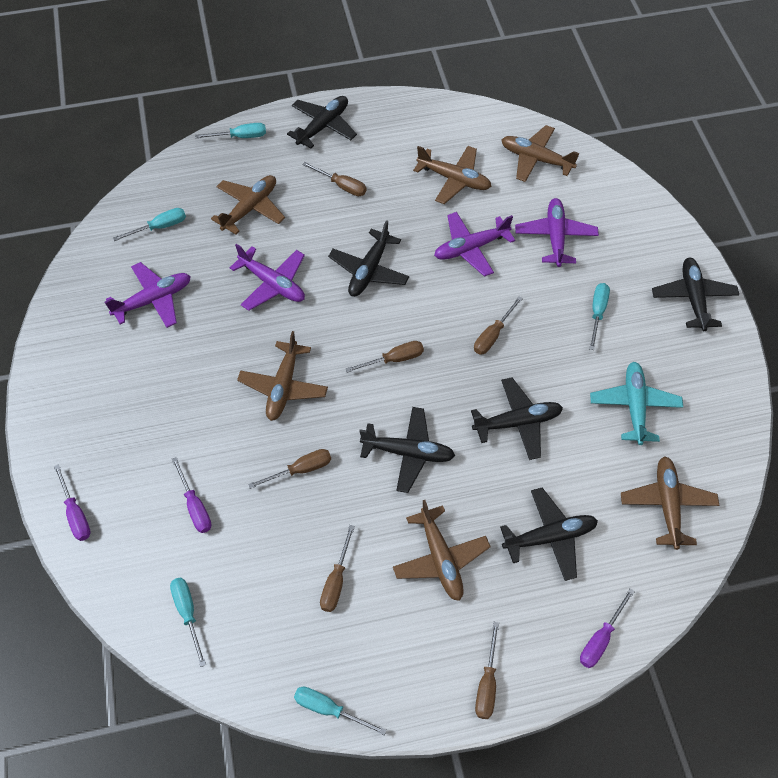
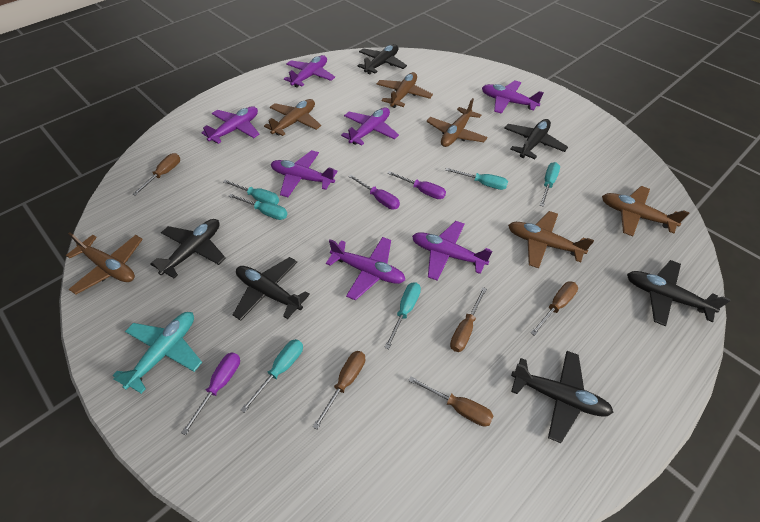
brown screwdriver: 6 -> 5
purple plane: 4 -> 7
turquoise screwdriver: 5 -> 6

